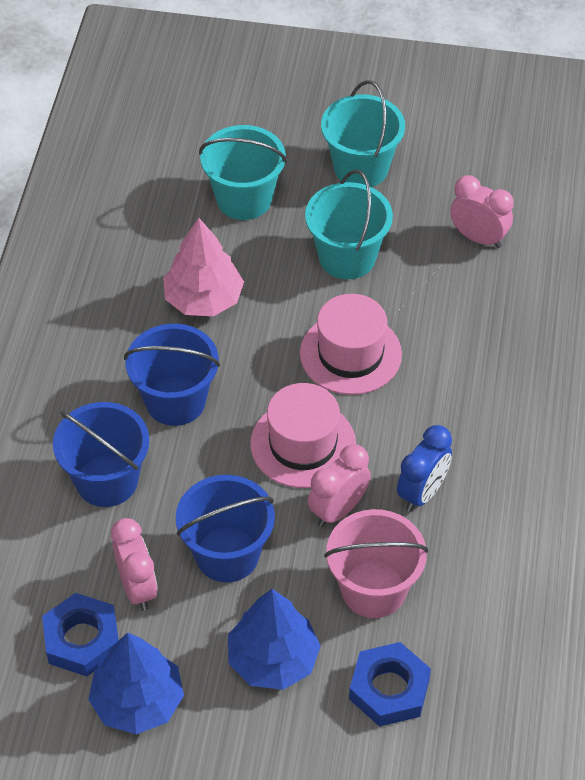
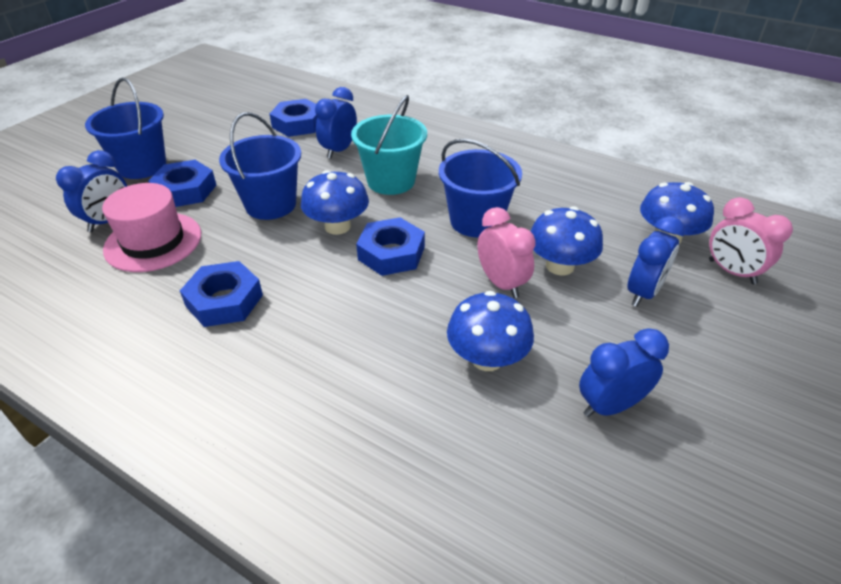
blue clock: 1 -> 4
blue mushroom: 0 -> 4
blue nut: 2 -> 4
blue tree: 2 -> 0
pink bucket: 1 -> 0
pink clock: 3 -> 2
pink hat: 2 -> 1
pink tree: 1 -> 0
turquoise bucket: 3 -> 1

